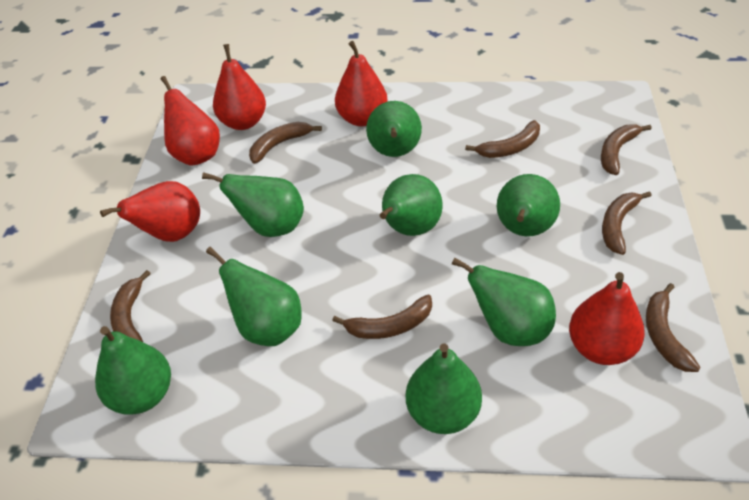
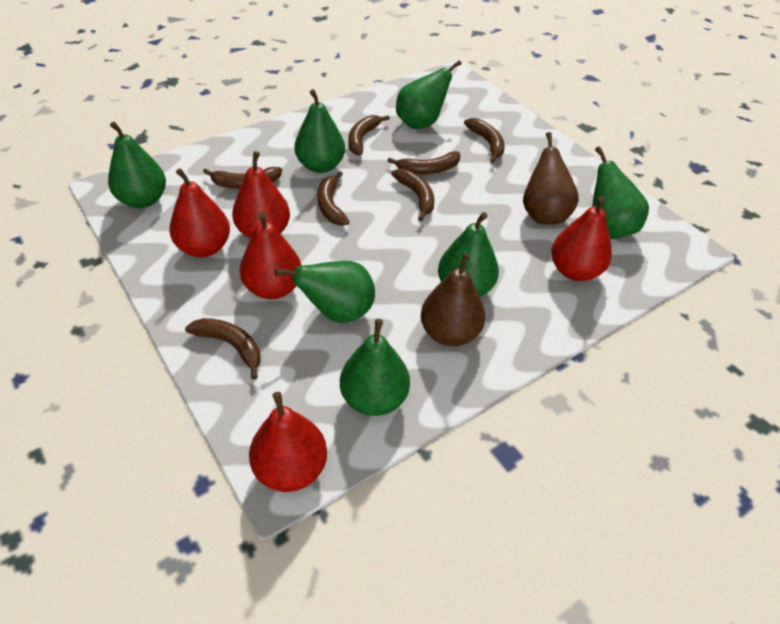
brown pear: 0 -> 2
green pear: 8 -> 7

